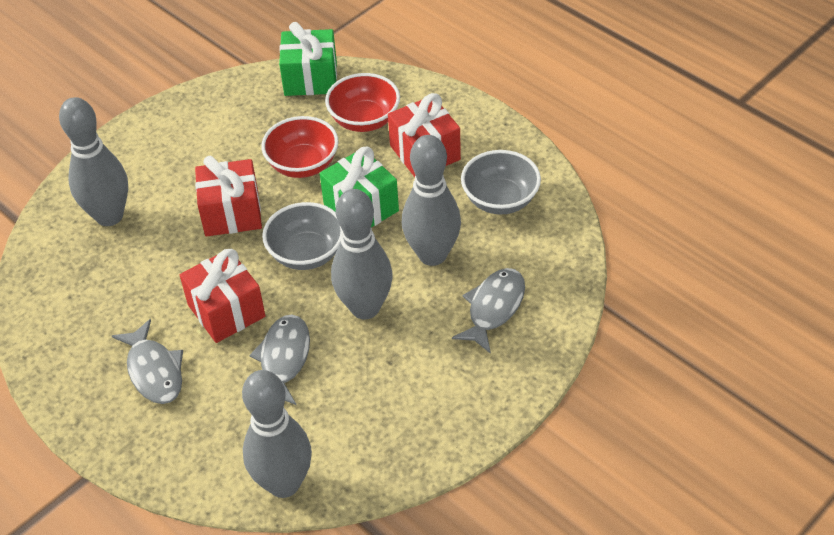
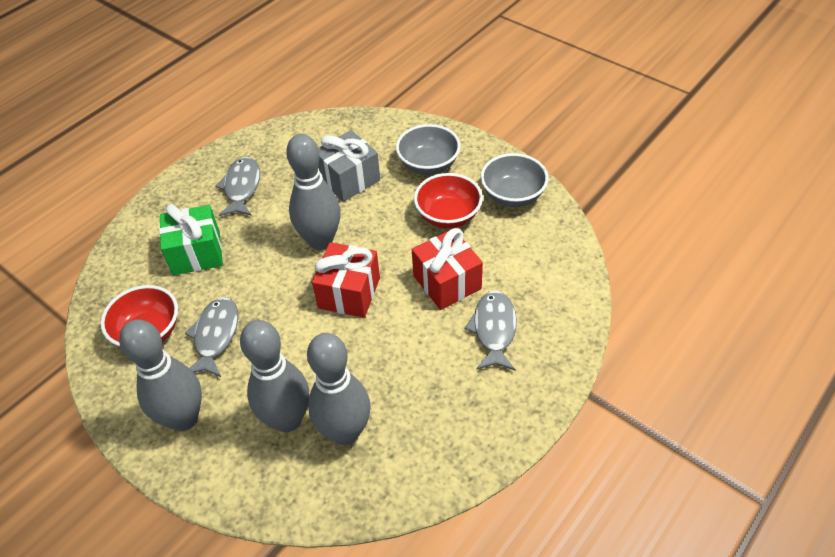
green gift: 2 -> 1
grey gift: 0 -> 1
red gift: 3 -> 2

